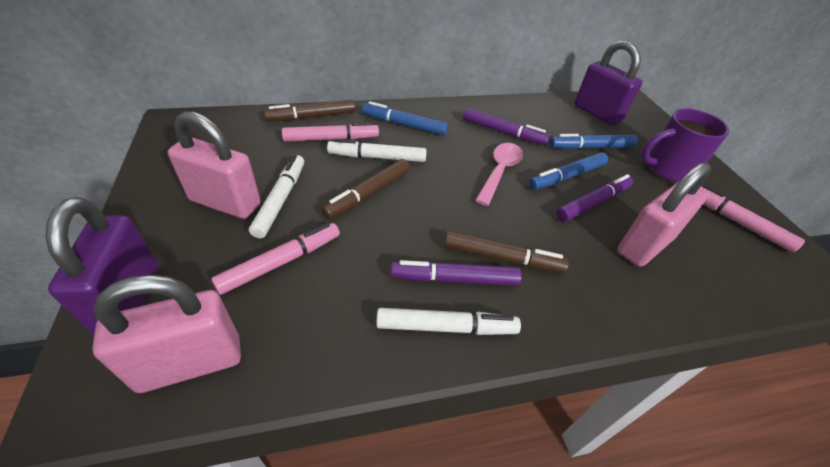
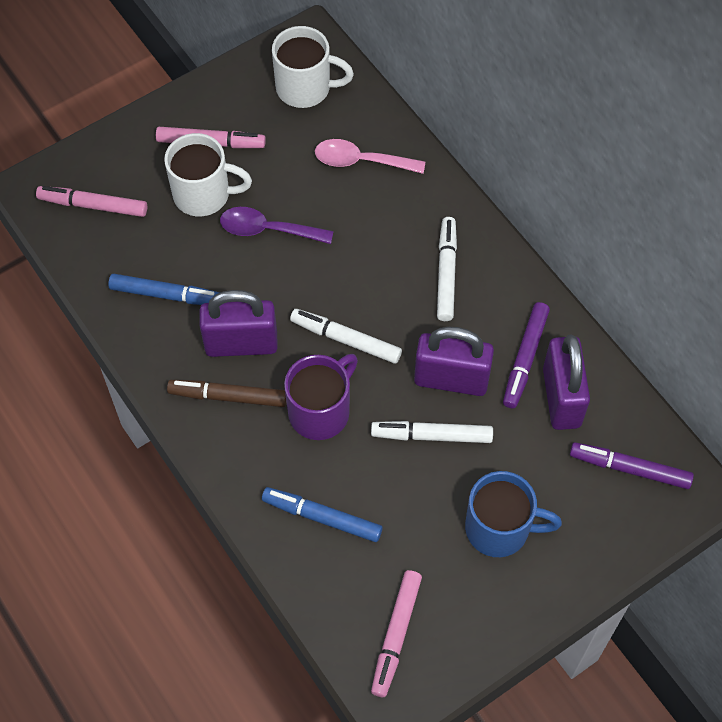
blue marker: 3 -> 2
blue mug: 0 -> 1
brown marker: 3 -> 1
pink padlock: 3 -> 0
purple marker: 3 -> 2
purple padlock: 2 -> 3
purple spoon: 0 -> 1
white mug: 0 -> 2

